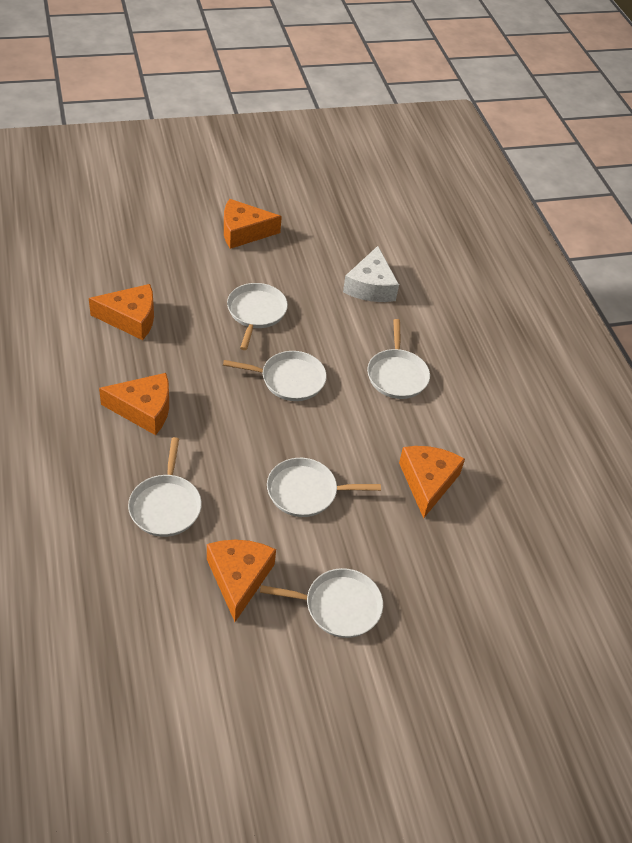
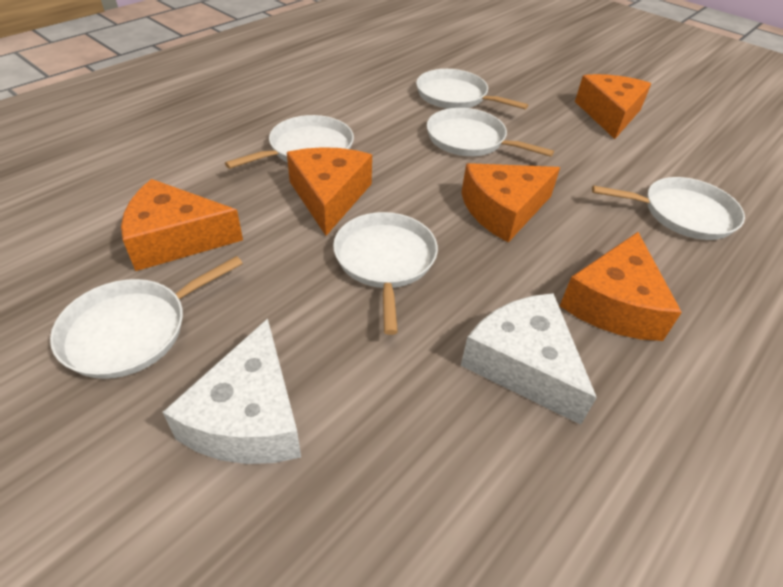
white cheese: 1 -> 2

